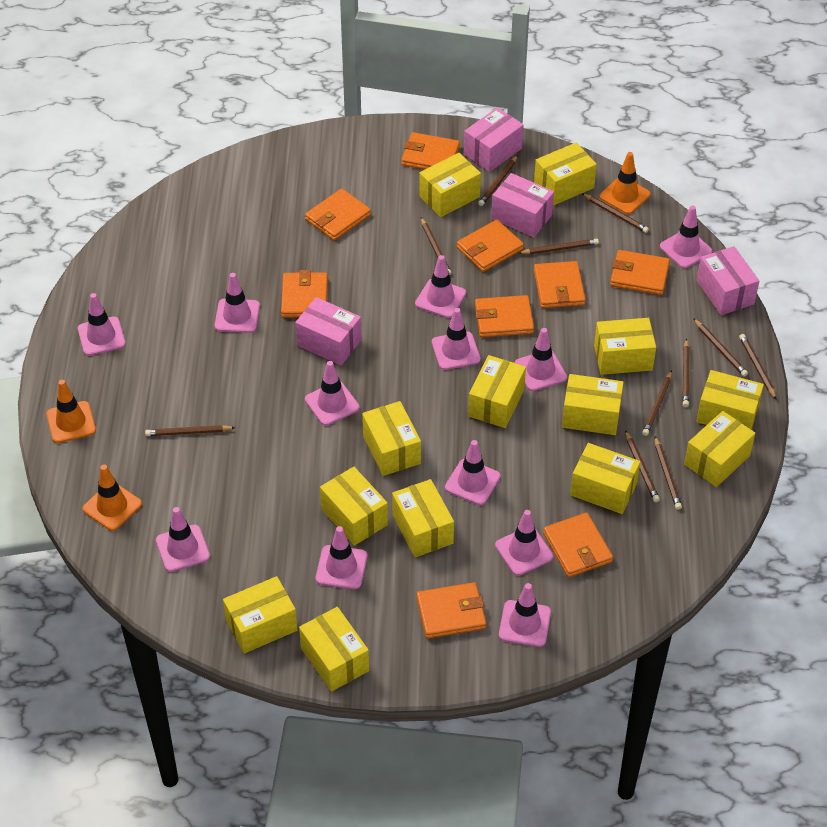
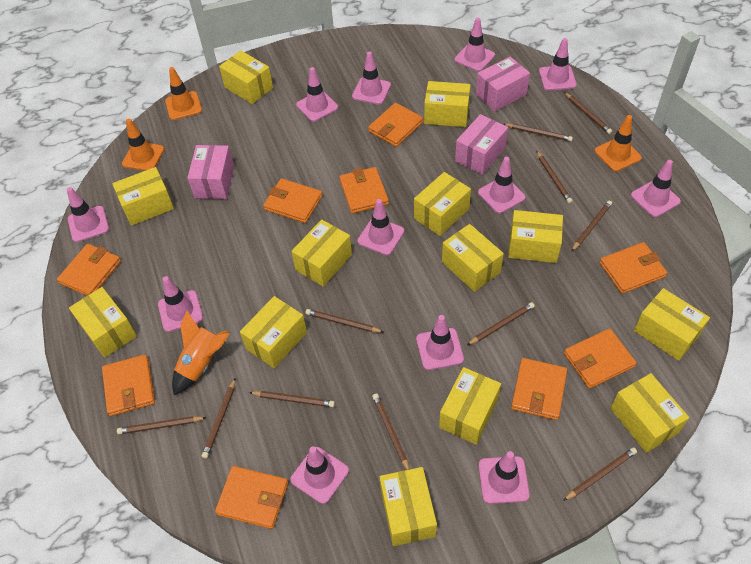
orange rocket: 0 -> 1
pink box: 4 -> 3

